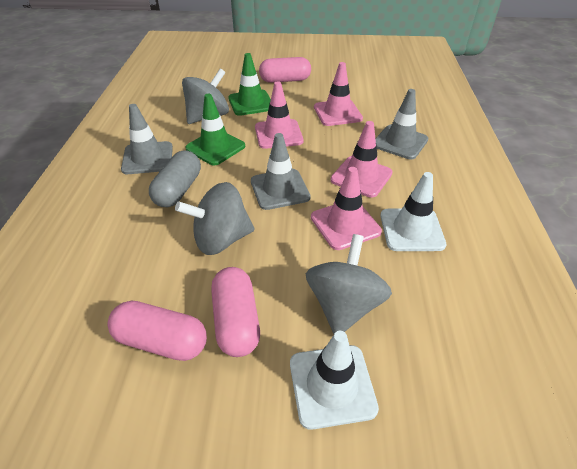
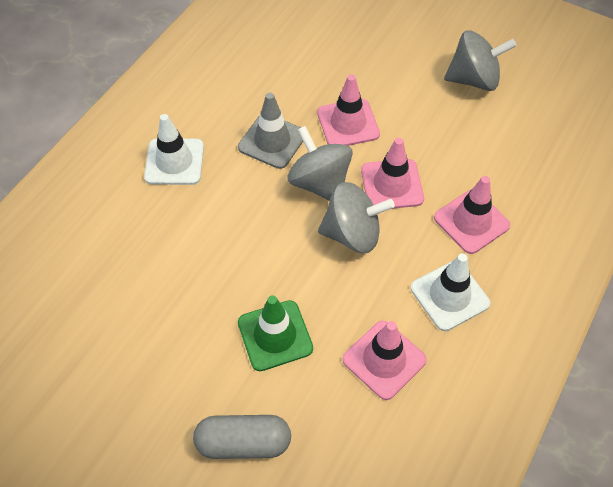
green traffic cone: 2 -> 1
grey traffic cone: 3 -> 1
pink capsule: 3 -> 0

